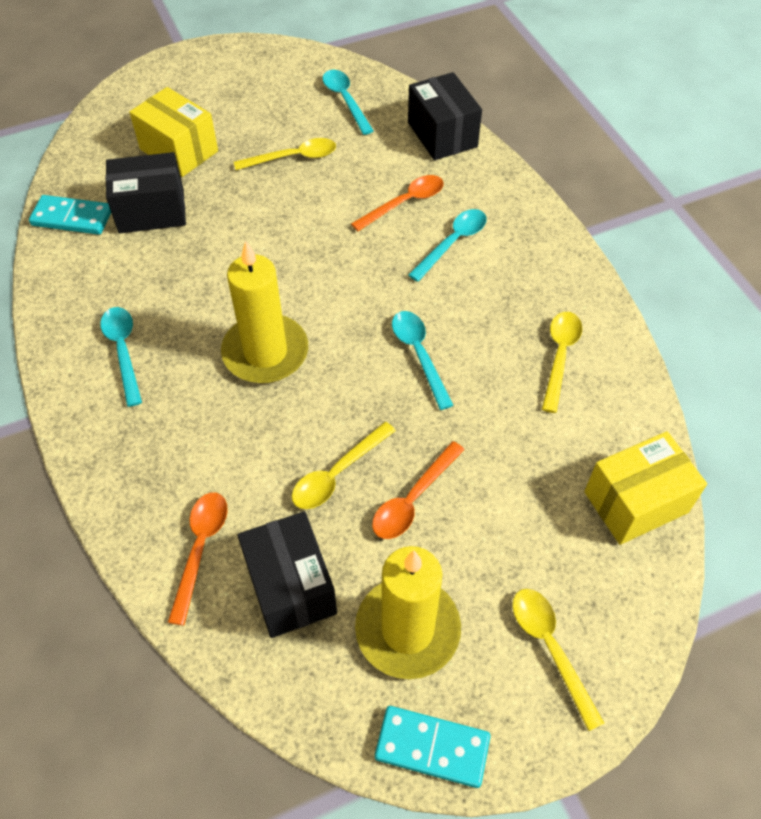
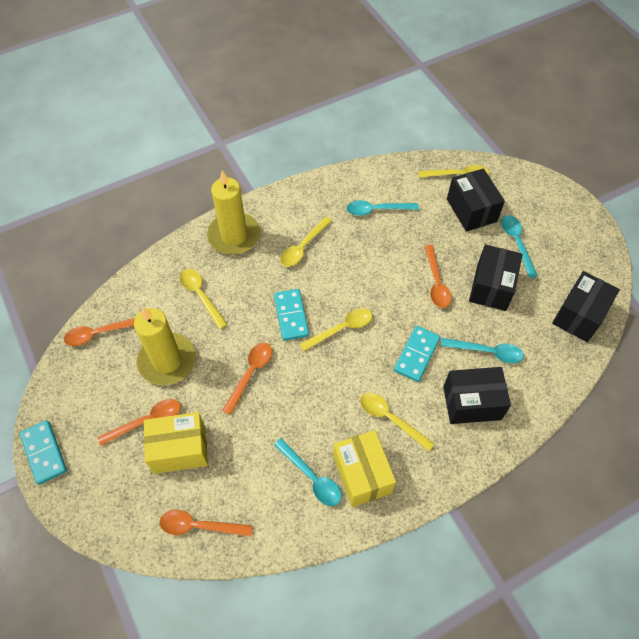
black box: 3 -> 4
orange spoon: 3 -> 5
turquoise domino: 2 -> 3
yellow spoon: 4 -> 5

